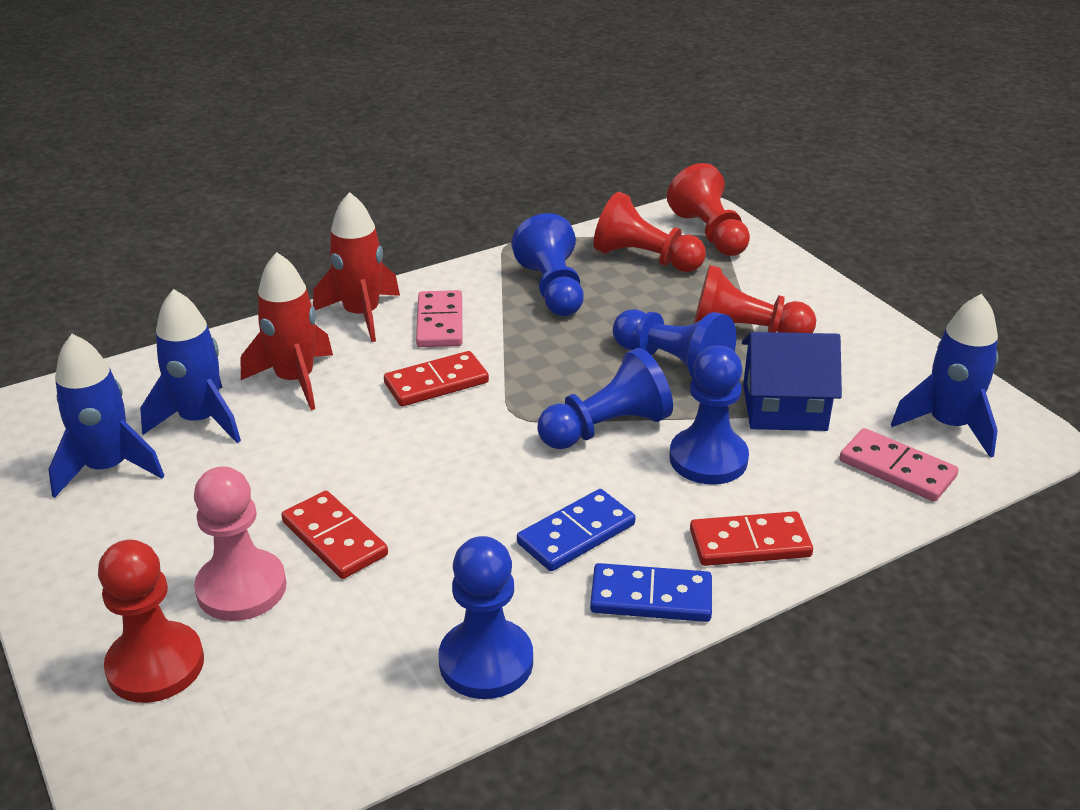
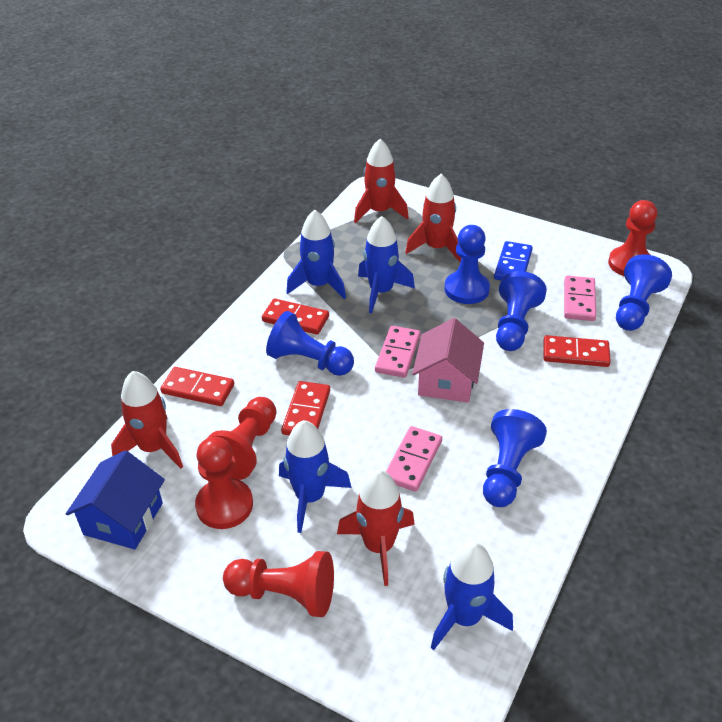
blue domino: 2 -> 1
blue rocket: 3 -> 4
pink domino: 2 -> 3
pink house: 0 -> 1
pink pawn: 1 -> 0
red domino: 3 -> 4
red rocket: 2 -> 4

